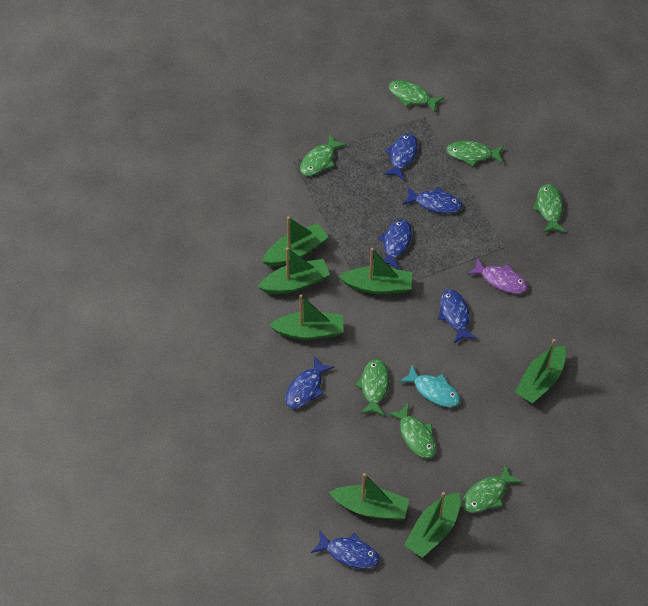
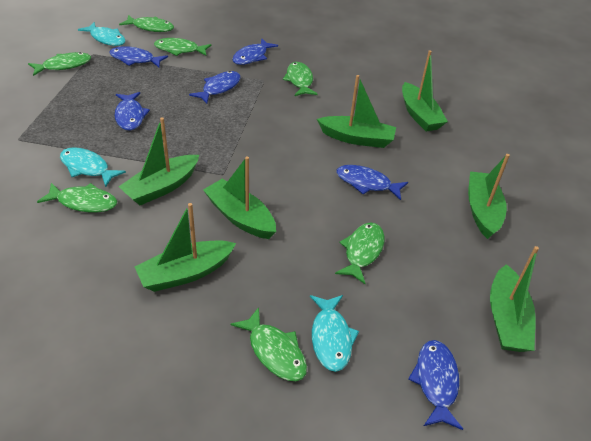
purple fish: 1 -> 0
turquoise fish: 1 -> 3

